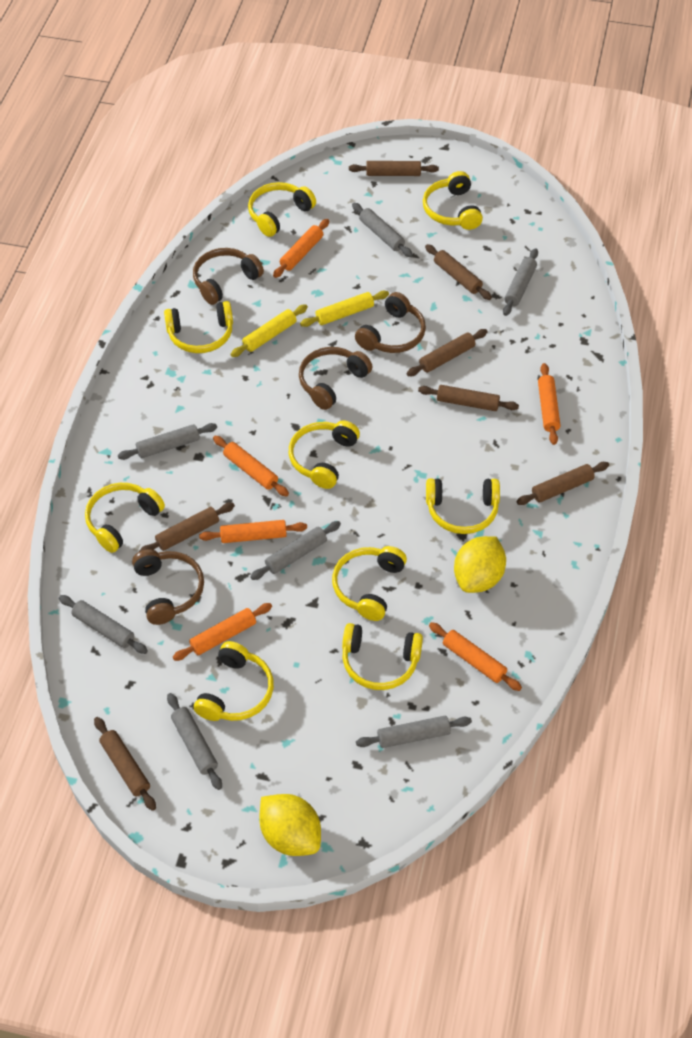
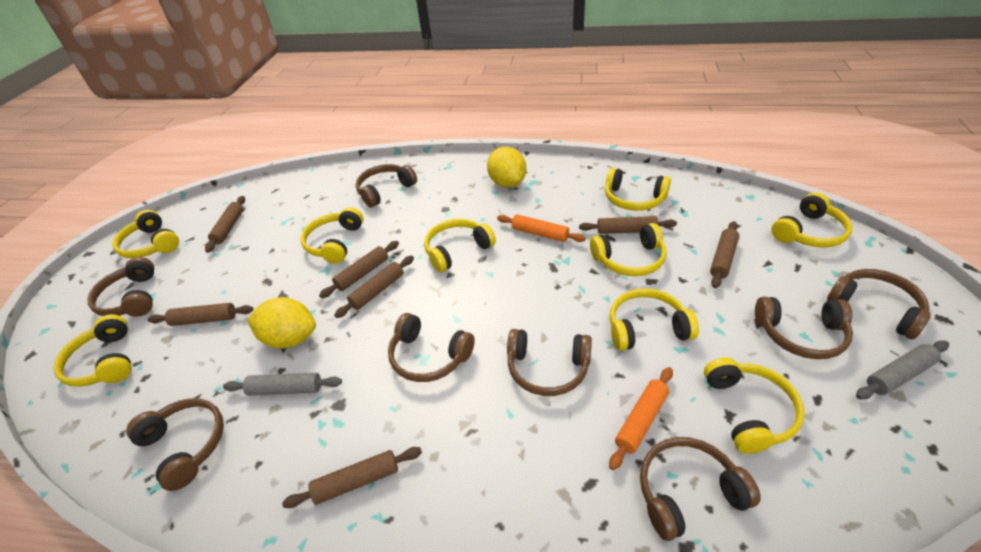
brown headphones: 4 -> 8
grey rolling pin: 7 -> 2
orange rolling pin: 6 -> 2
yellow rolling pin: 2 -> 0

